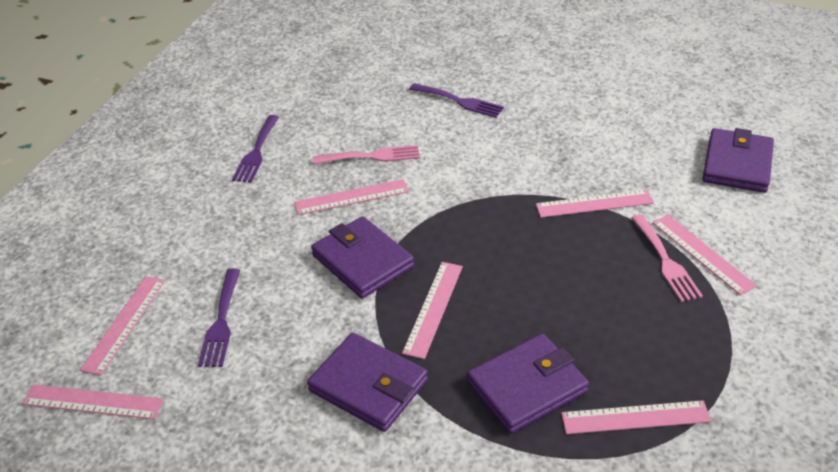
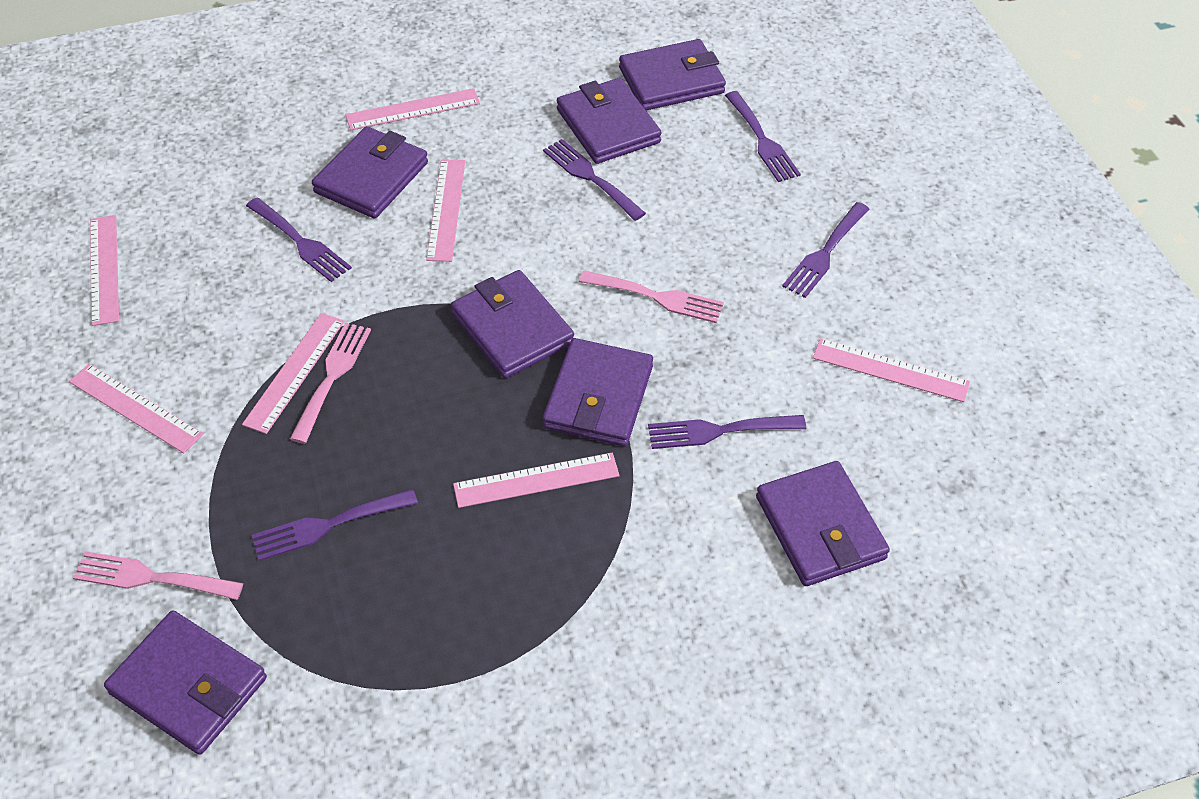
pink fork: 2 -> 3
purple fork: 3 -> 6
purple wallet: 4 -> 7

